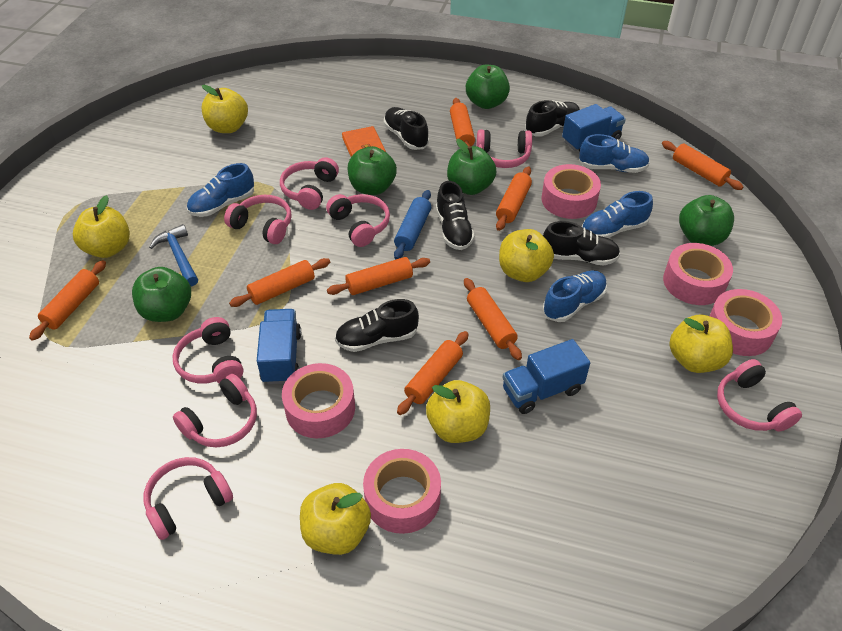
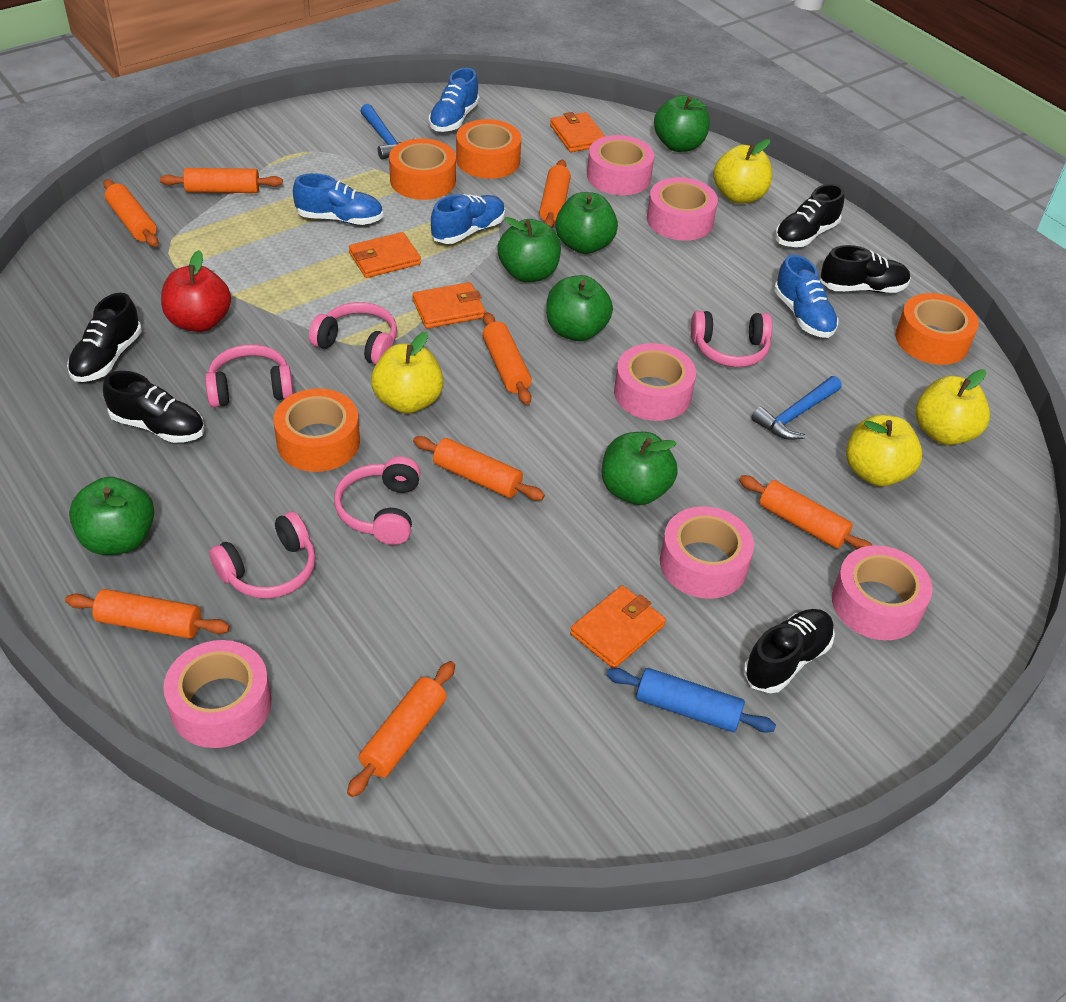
blue hammer: 1 -> 2
blue truck: 3 -> 0
green apple: 5 -> 6
orange tape: 0 -> 4
orange wallet: 1 -> 4
pink headphones: 8 -> 5
pink tape: 5 -> 6
red apple: 0 -> 1
yellow apple: 6 -> 4

